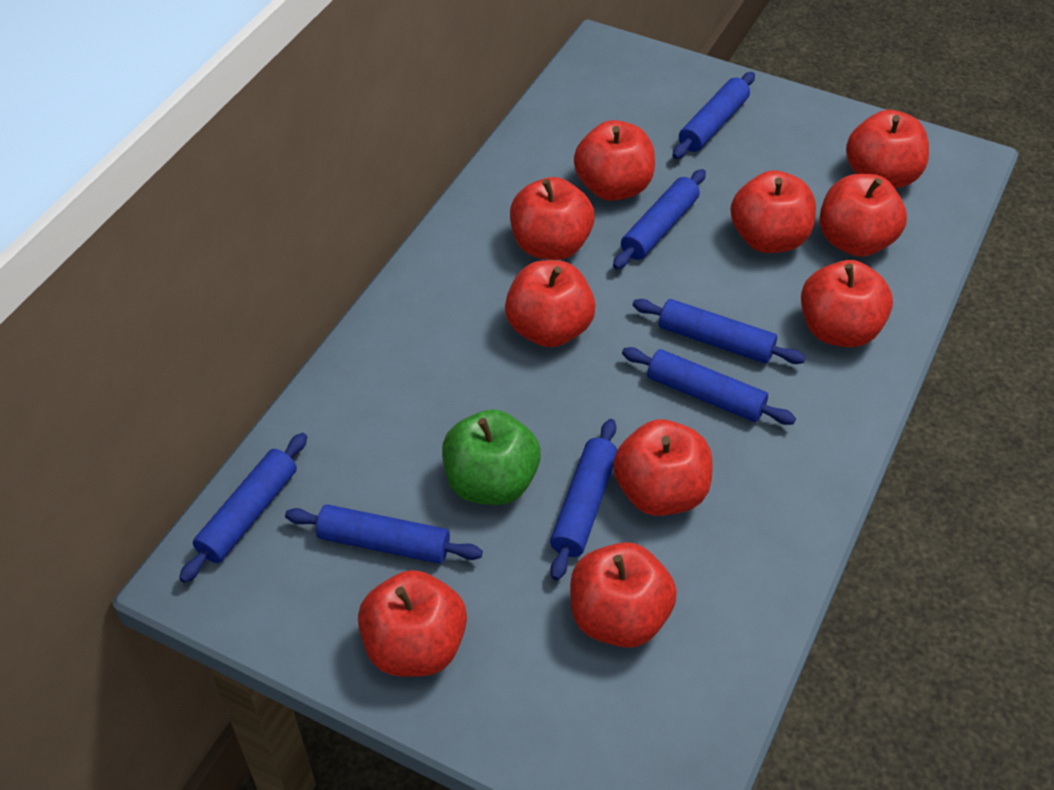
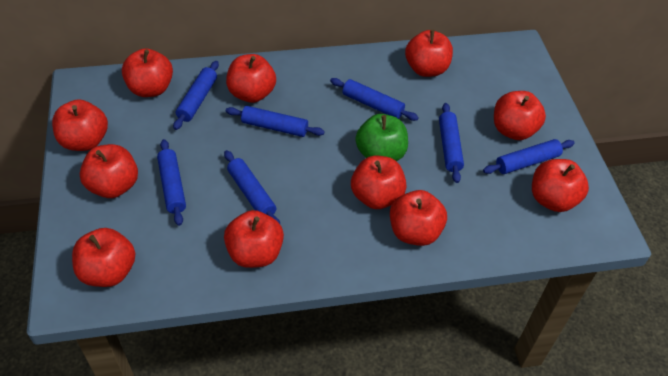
red apple: 10 -> 11

